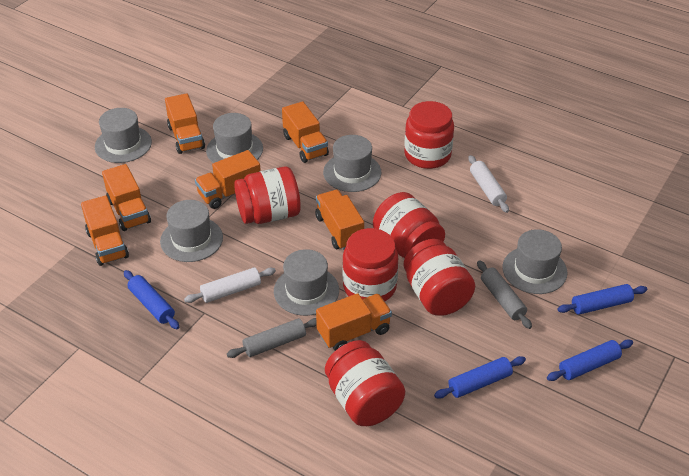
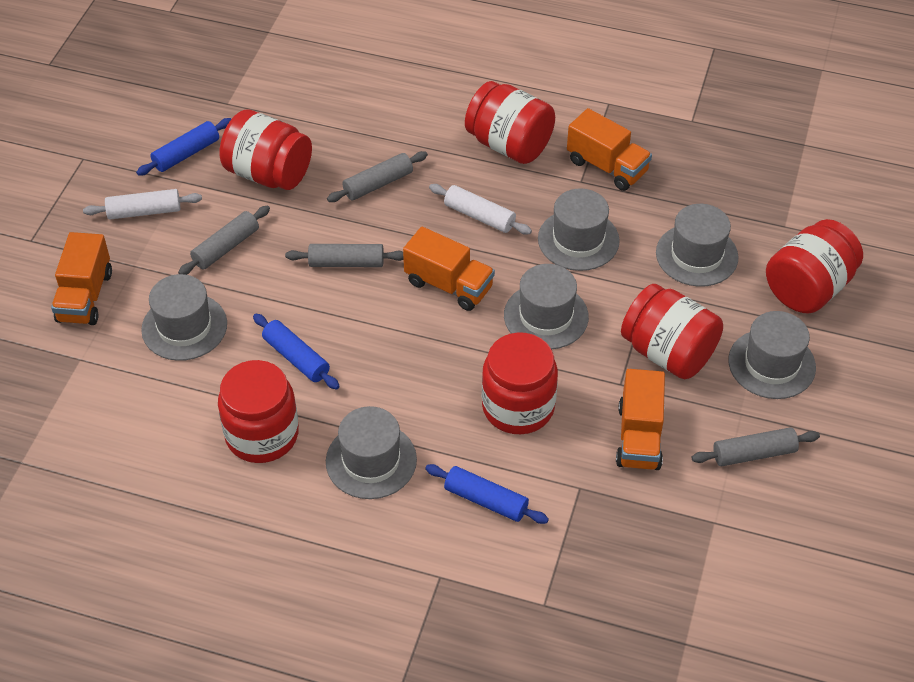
blue rolling pin: 4 -> 3
grey rolling pin: 2 -> 4
orange truck: 7 -> 4

